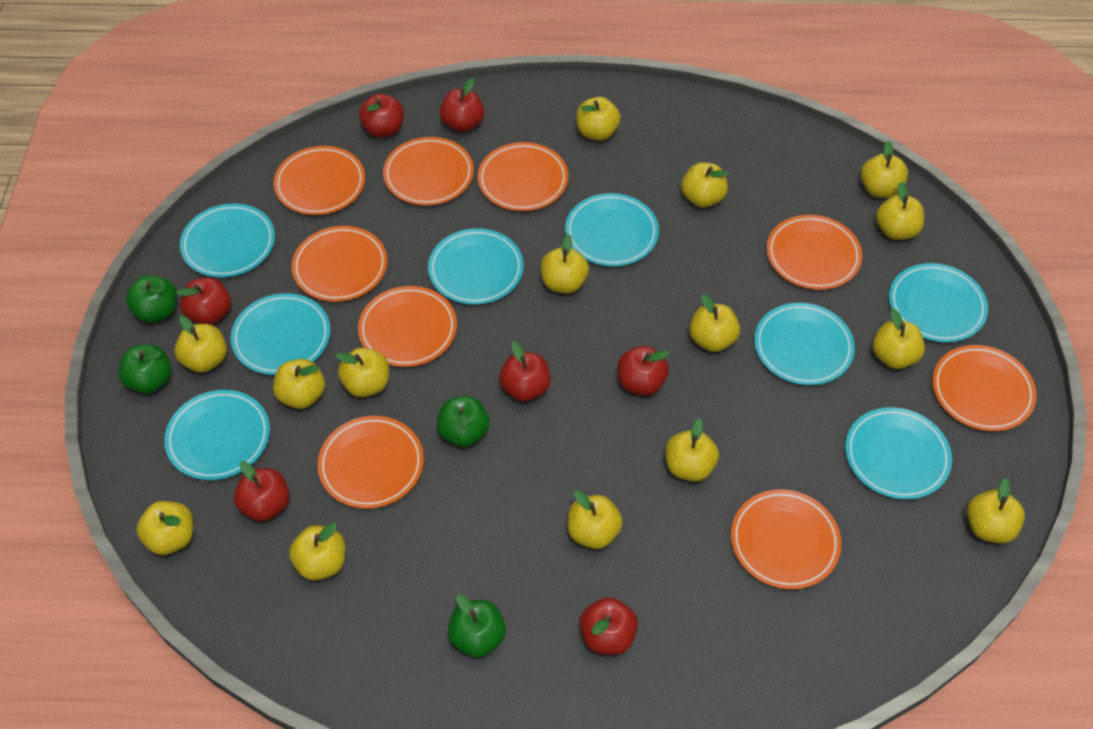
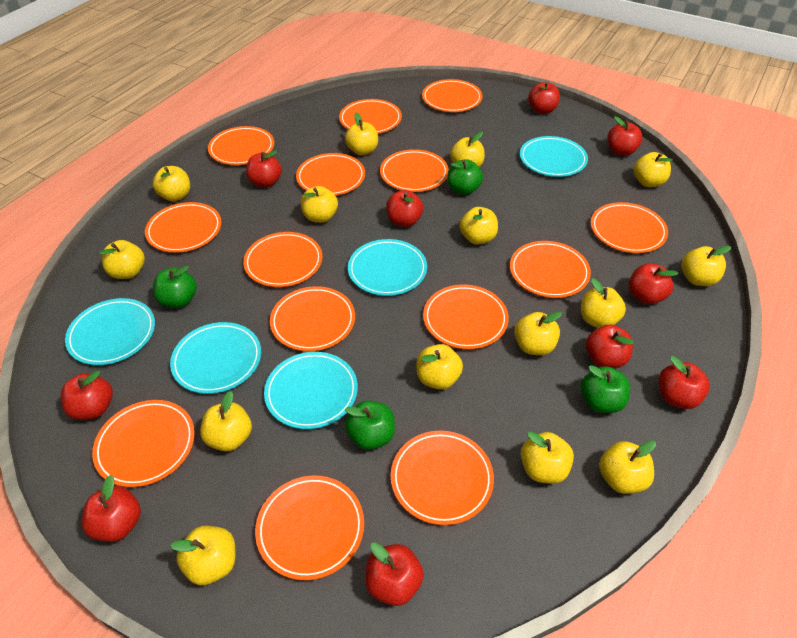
orange plate: 9 -> 14
red apple: 7 -> 10
turquoise plate: 8 -> 5

